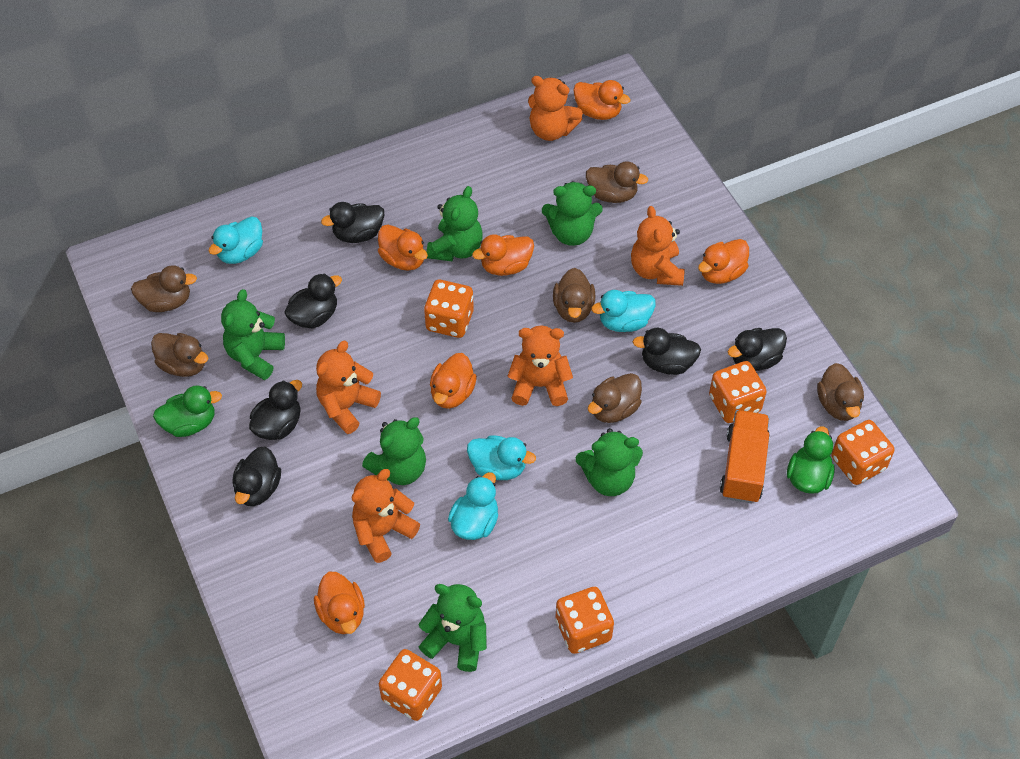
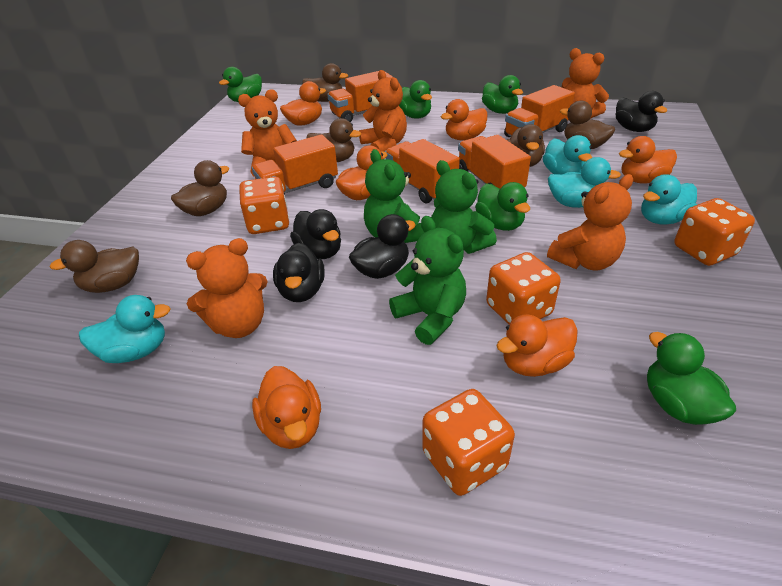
black duck: 6 -> 4
green duck: 2 -> 5
green teddy bear: 6 -> 3
orange dice: 5 -> 4
orange truck: 1 -> 5

